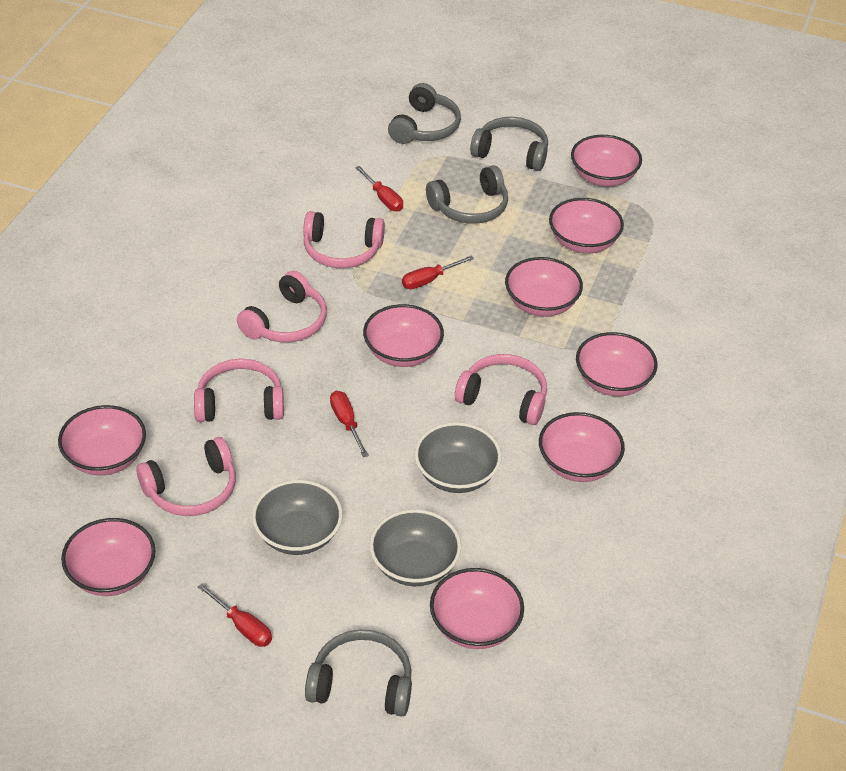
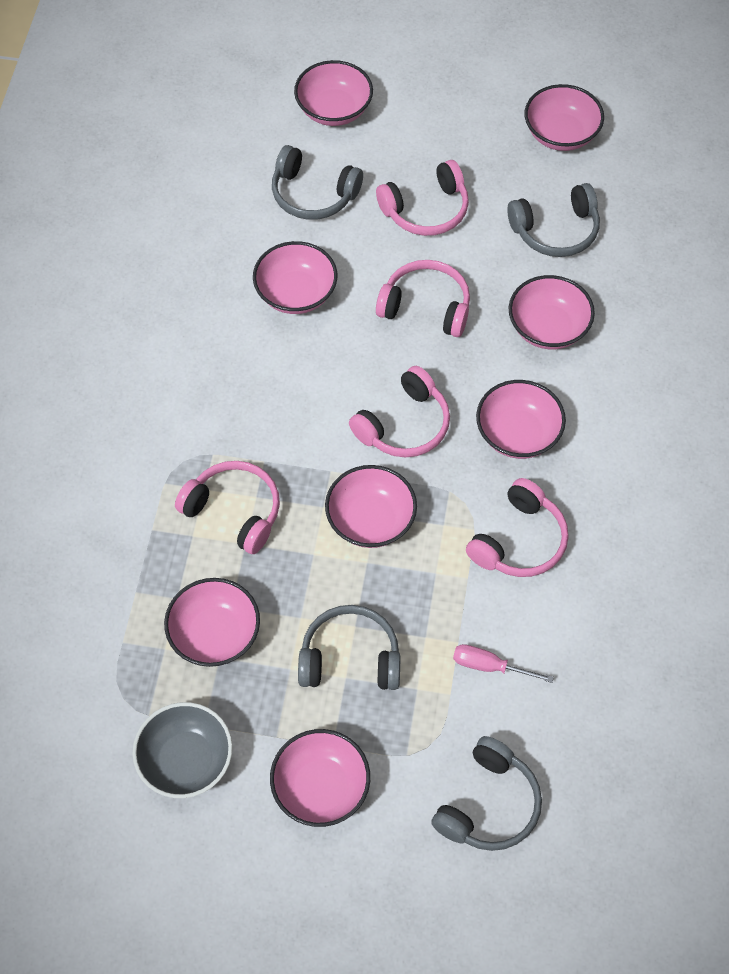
grey bowl: 3 -> 1
pink bowl: 9 -> 8
pink screwdriver: 0 -> 1
red screwdriver: 4 -> 0

